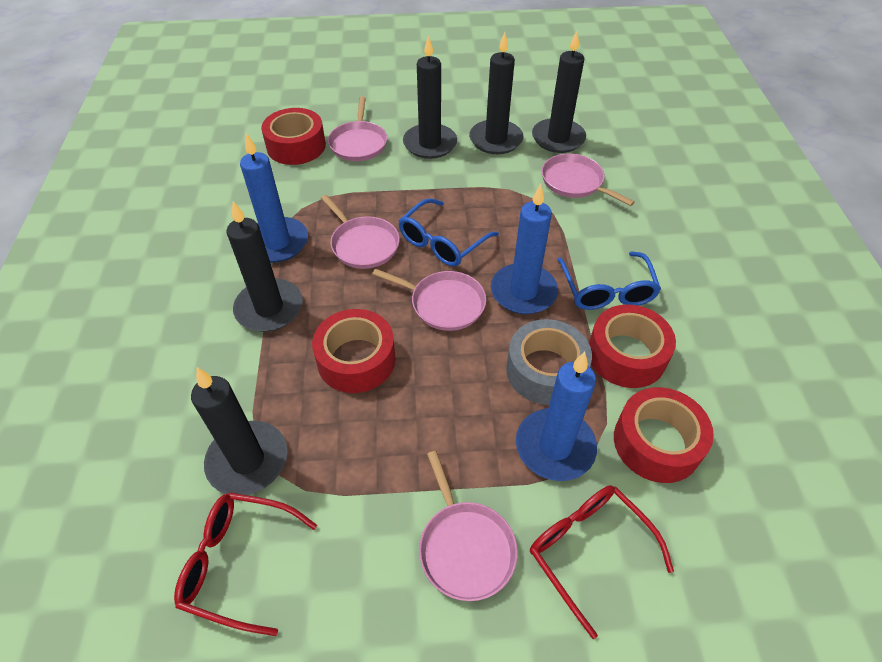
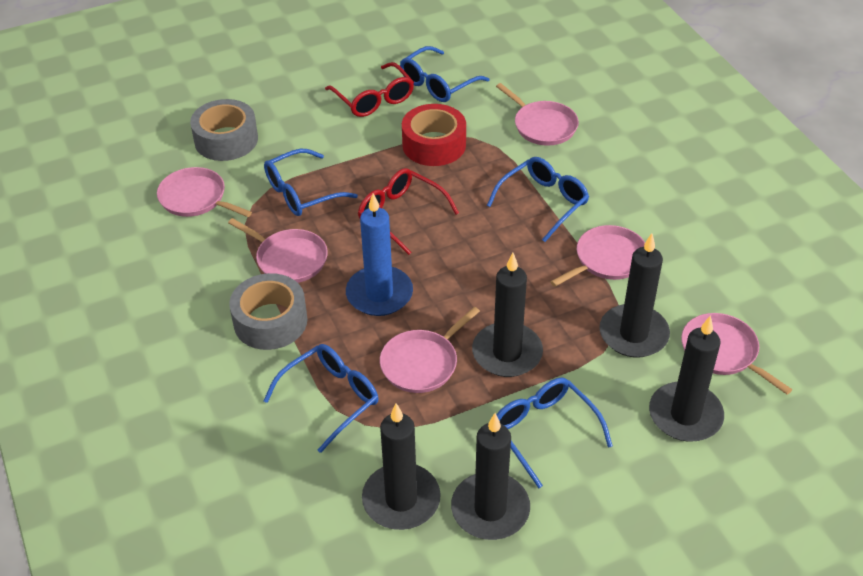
blue candle: 3 -> 1
blue glasses: 2 -> 5
grey tape: 1 -> 2
pink pan: 5 -> 6
red tape: 4 -> 1

